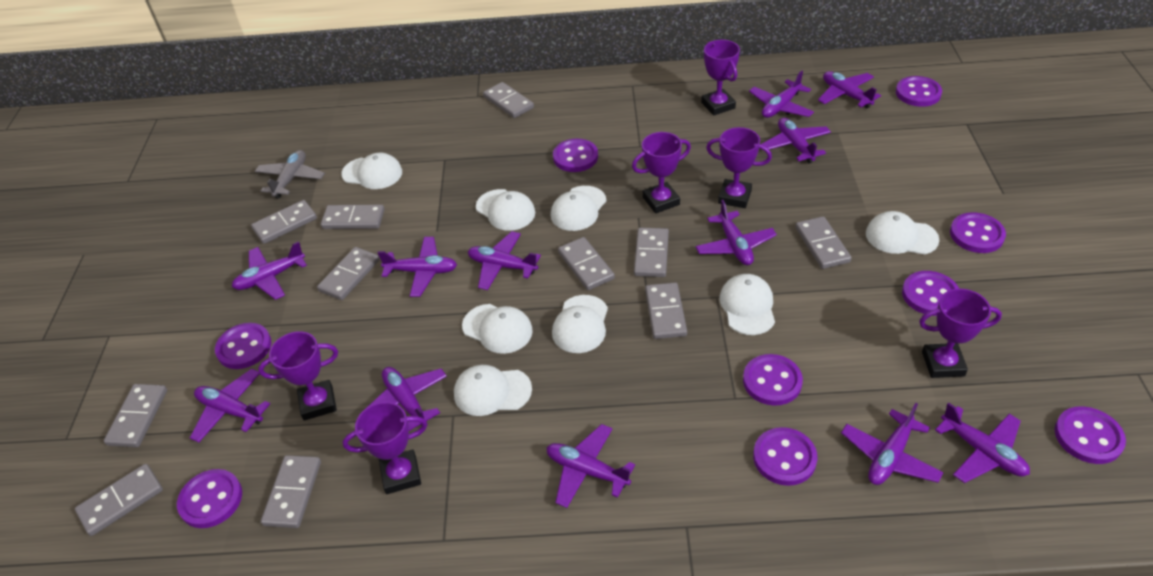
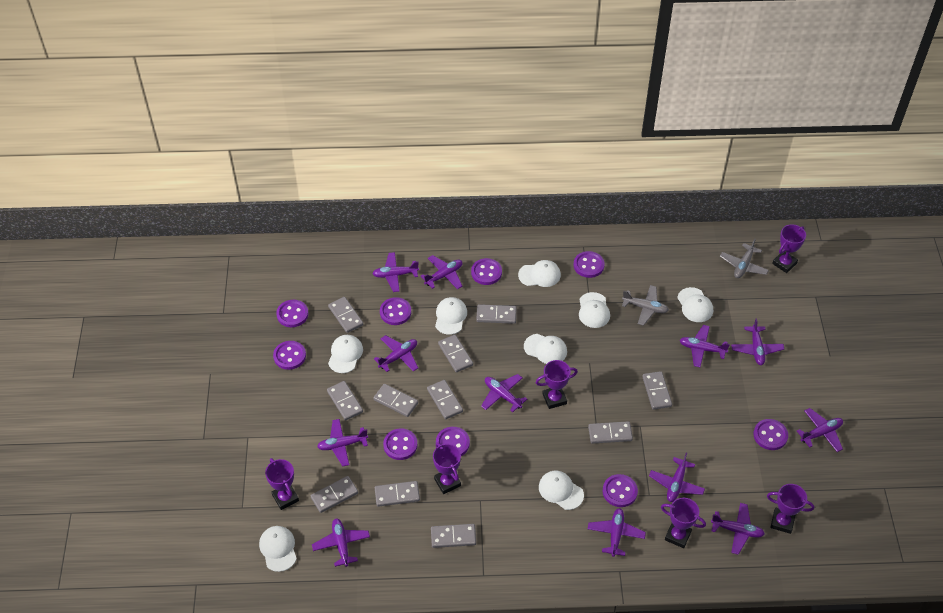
grey plane: 1 -> 2

